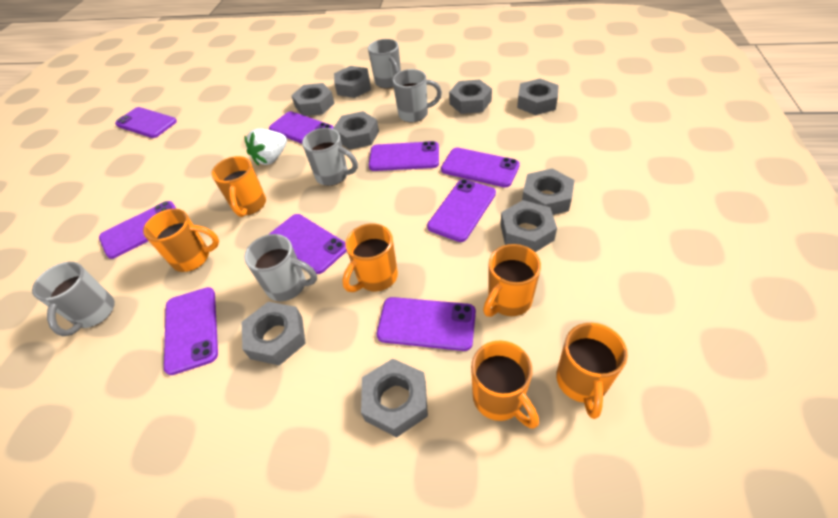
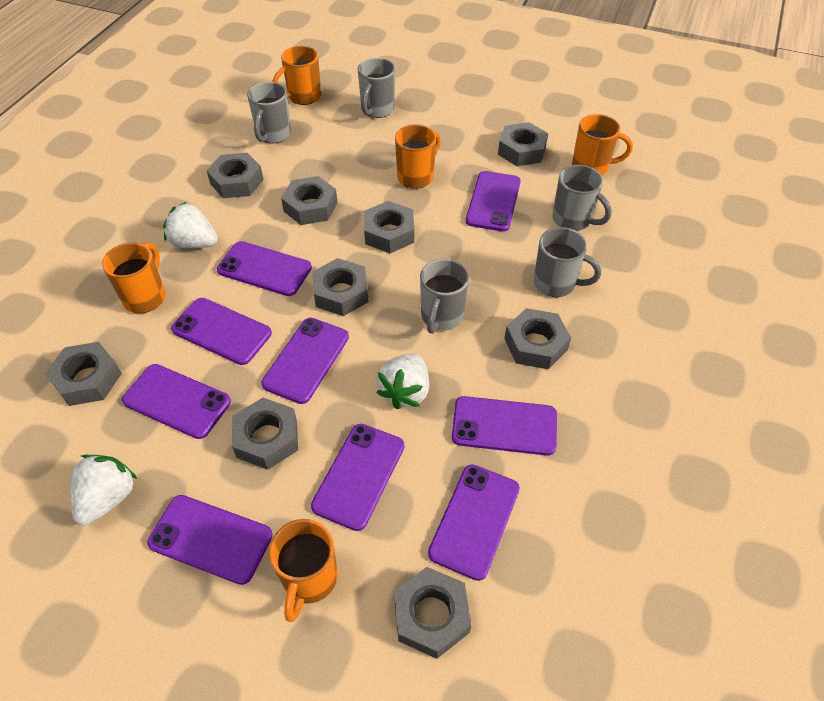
orange mug: 6 -> 5
white strawberry: 1 -> 3

